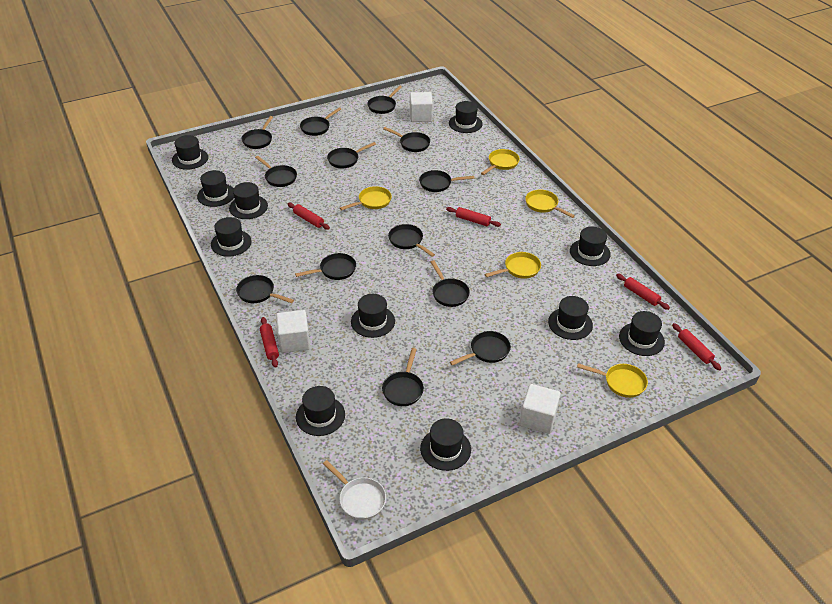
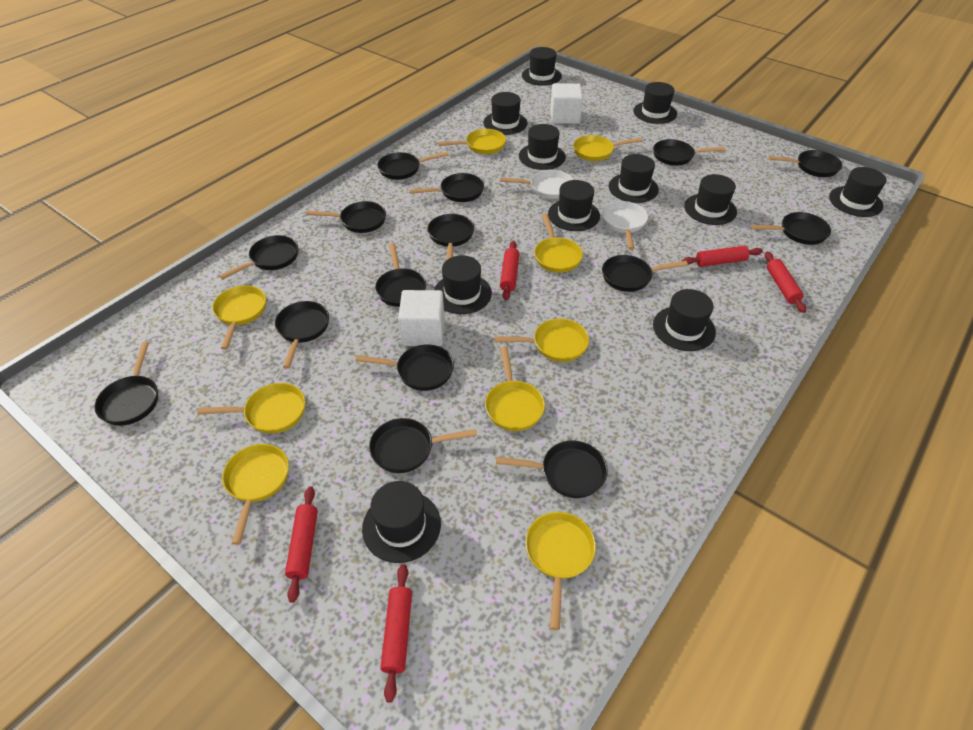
black pan: 13 -> 15
white cube: 3 -> 2
white pan: 1 -> 2
yellow pan: 5 -> 9

